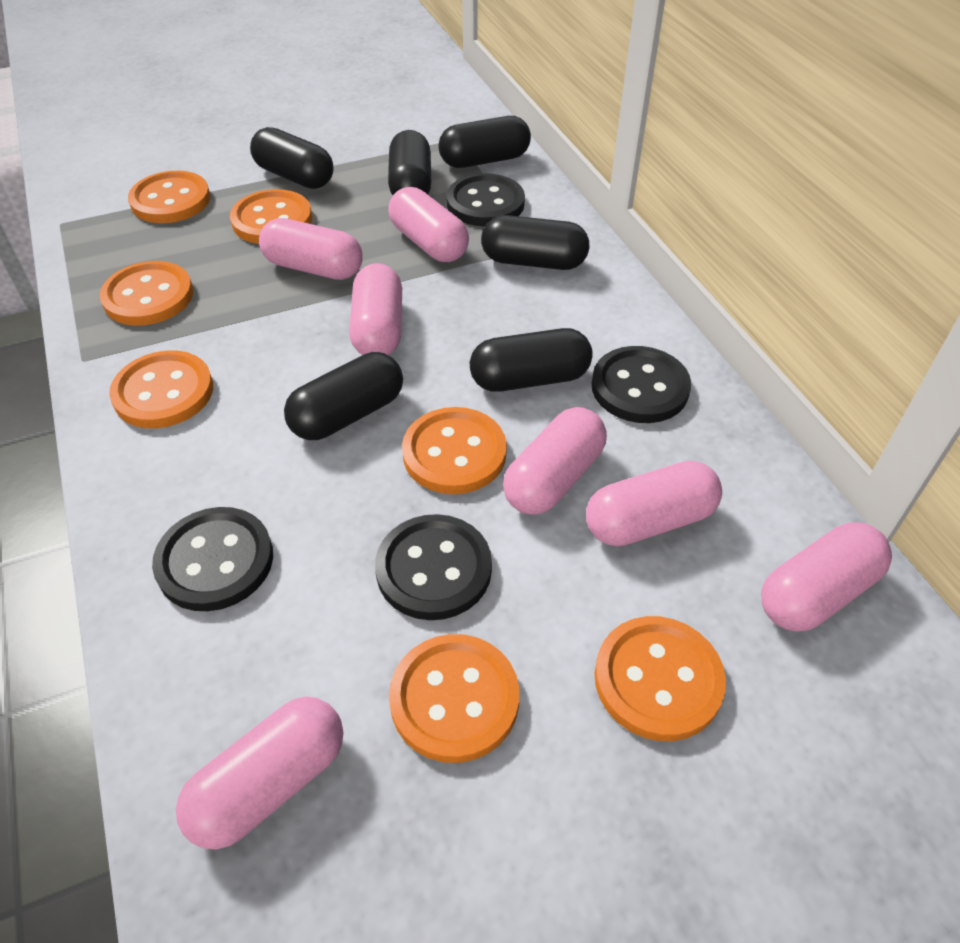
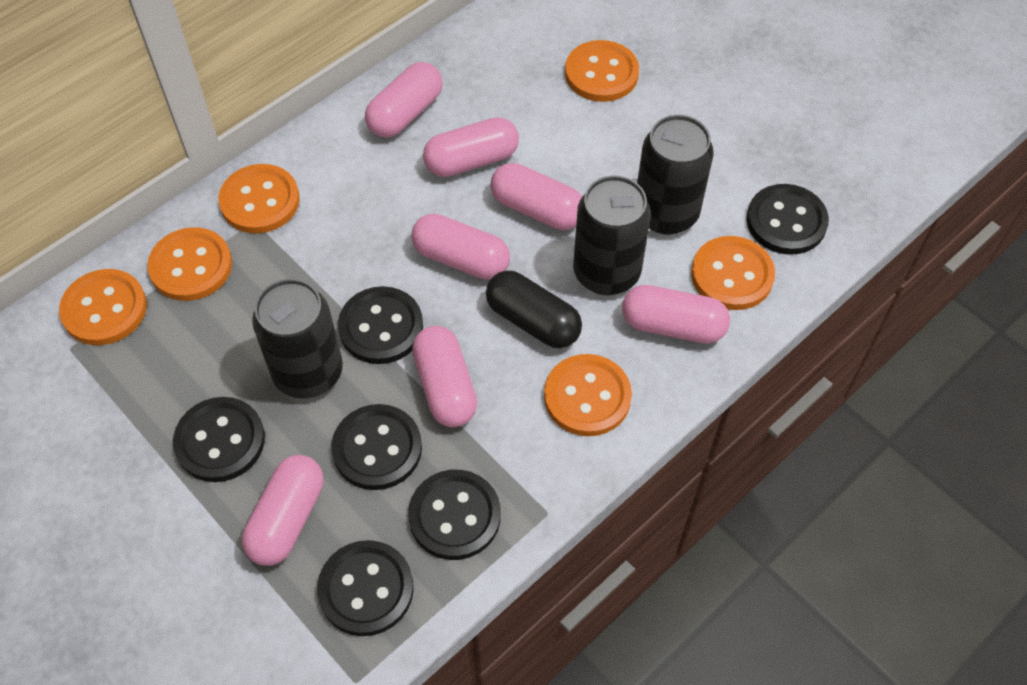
black button: 4 -> 6
black can: 0 -> 3
black capsule: 6 -> 1
orange button: 7 -> 6

